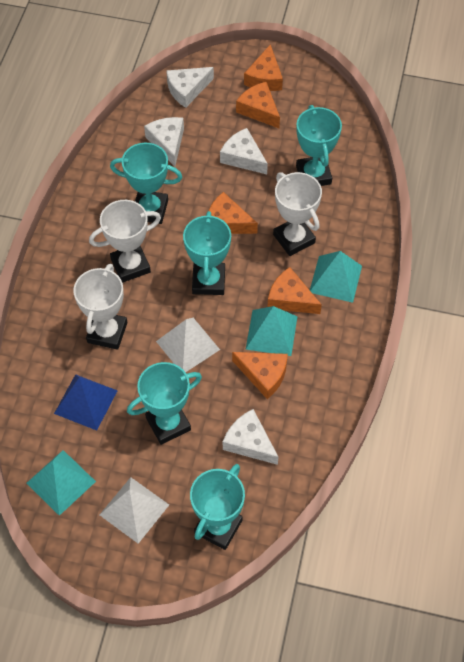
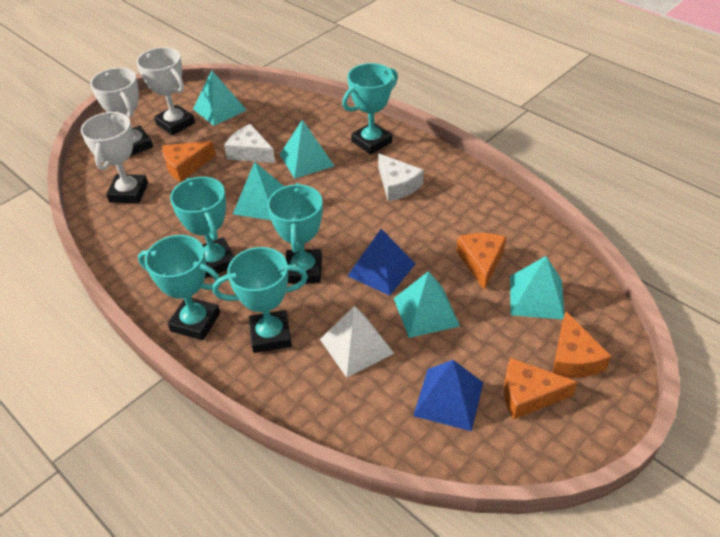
blue pyramid: 1 -> 2
orange cheese: 5 -> 4
turquoise pyramid: 3 -> 5
white cheese: 4 -> 2
white pyramid: 2 -> 1

